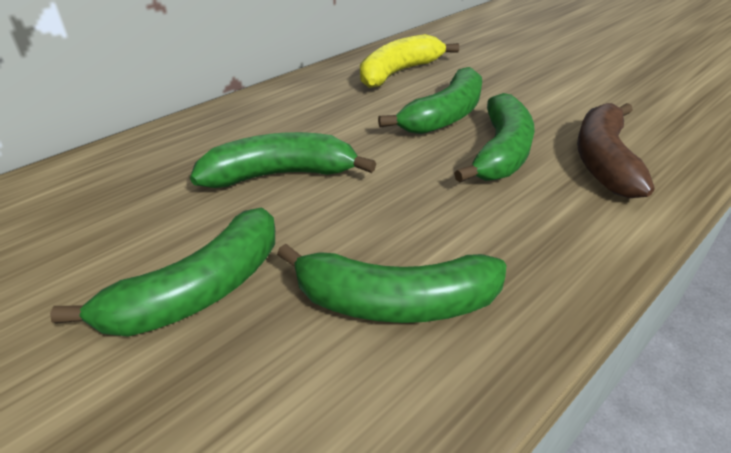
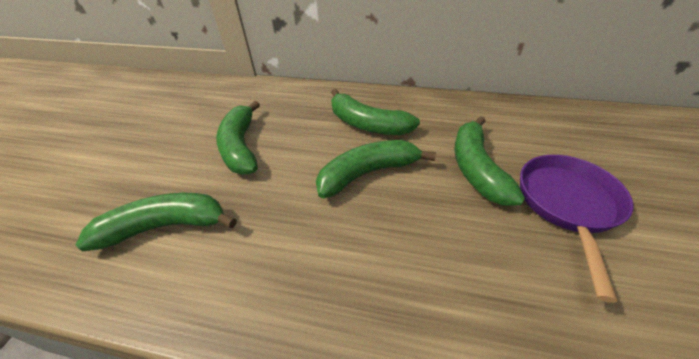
brown banana: 1 -> 0
purple pan: 0 -> 1
yellow banana: 1 -> 0

